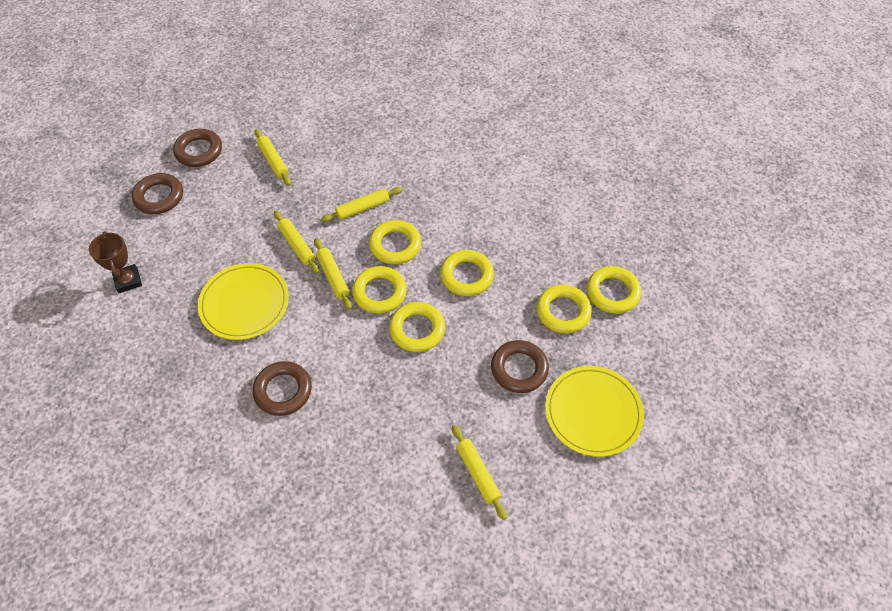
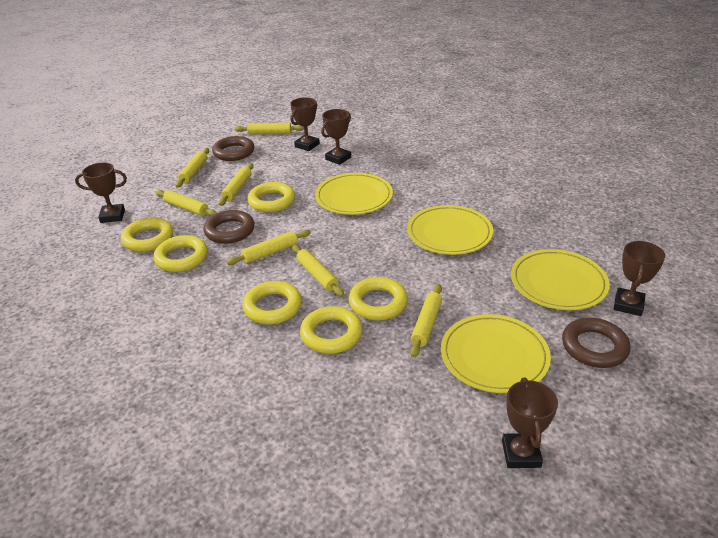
brown ring: 4 -> 3
brown trophy: 1 -> 5
yellow plate: 2 -> 4
yellow rolling pin: 5 -> 7

